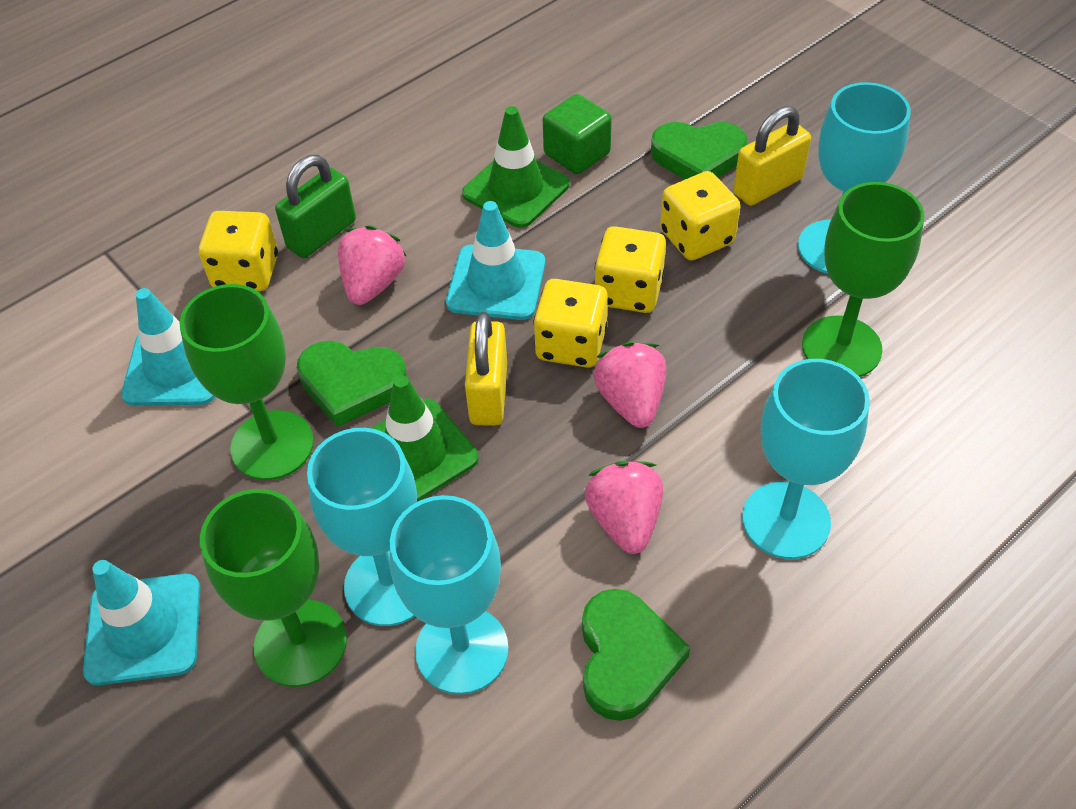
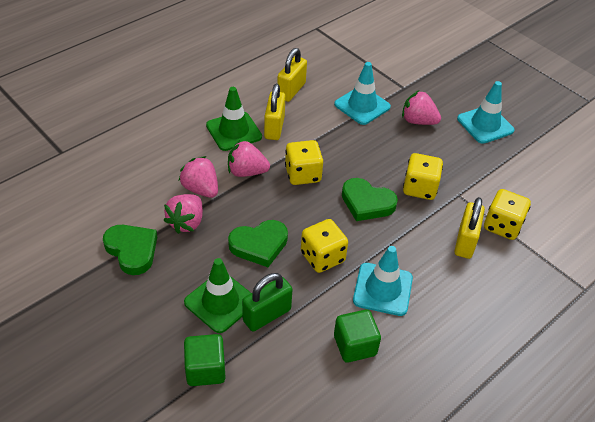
green cube: 1 -> 2
green goblet: 3 -> 0
pink strawberry: 3 -> 4
turquoise goblet: 4 -> 0
yellow padlock: 2 -> 3

